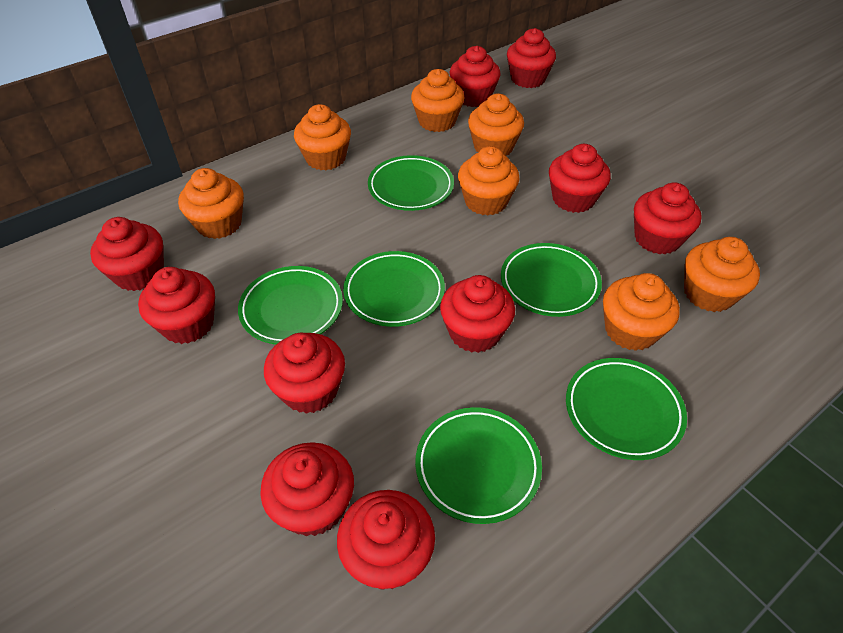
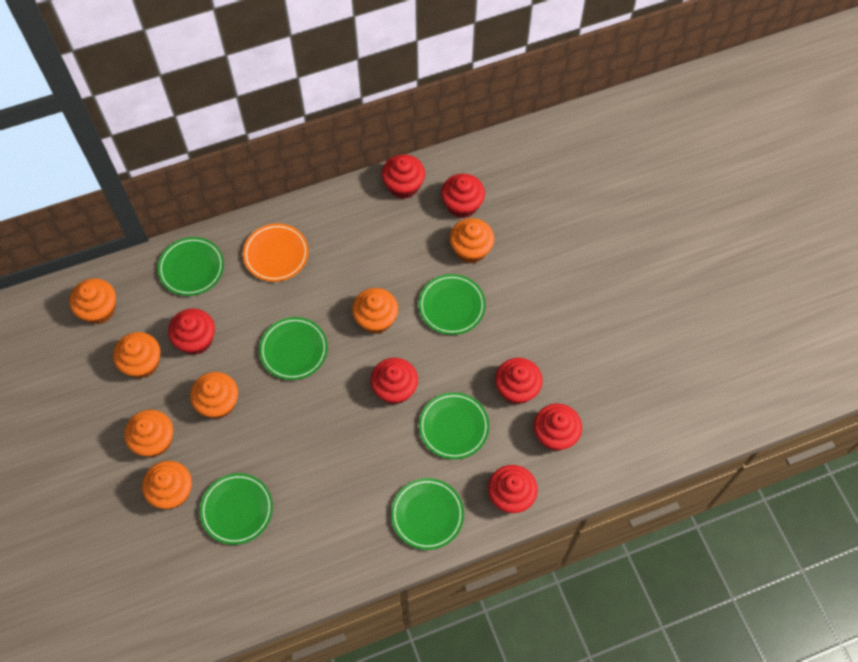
orange plate: 0 -> 1
red cupcake: 10 -> 7

